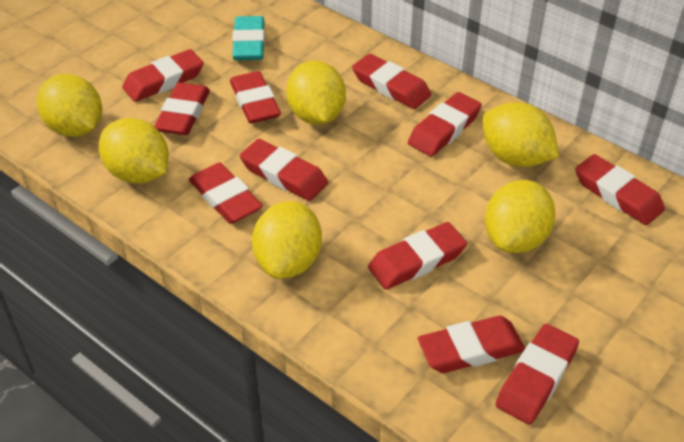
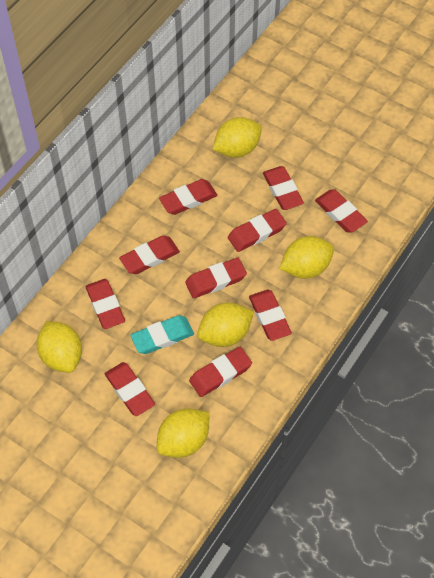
red eraser: 11 -> 10
yellow lemon: 6 -> 5

